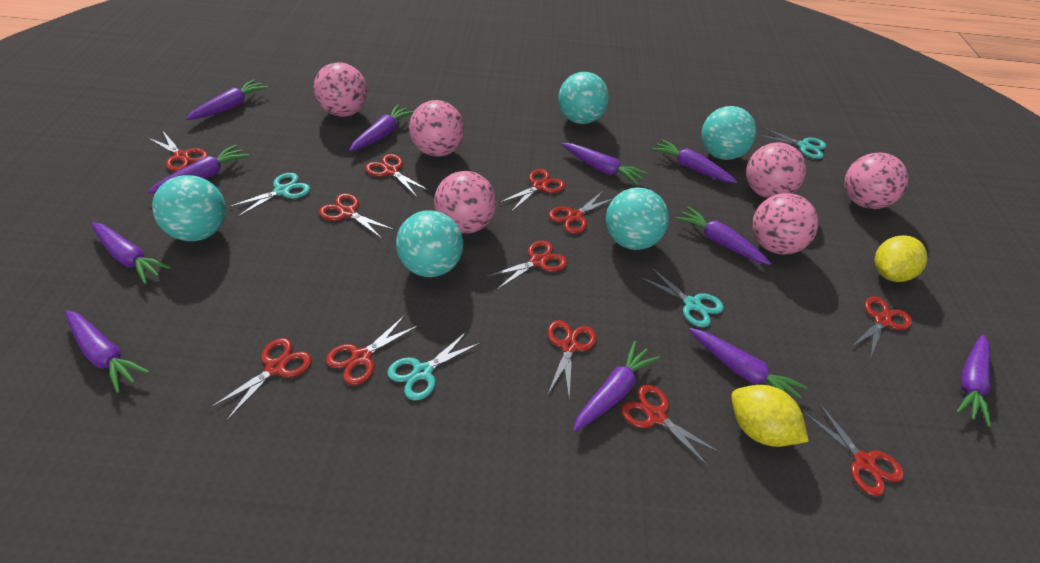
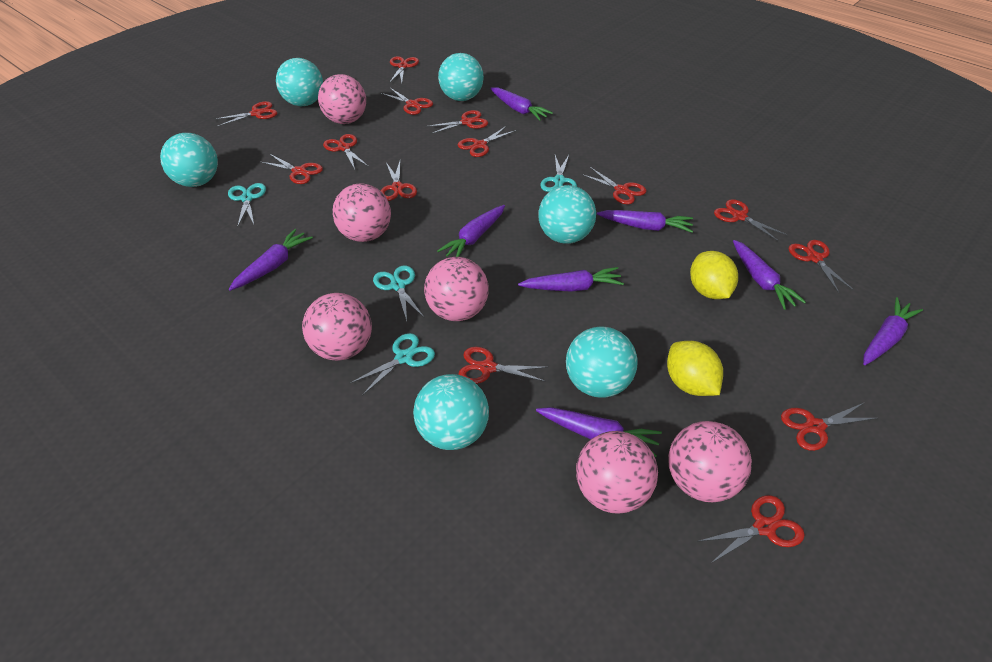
purple carrot: 11 -> 8
red scissors: 12 -> 14
turquoise ball: 5 -> 6

